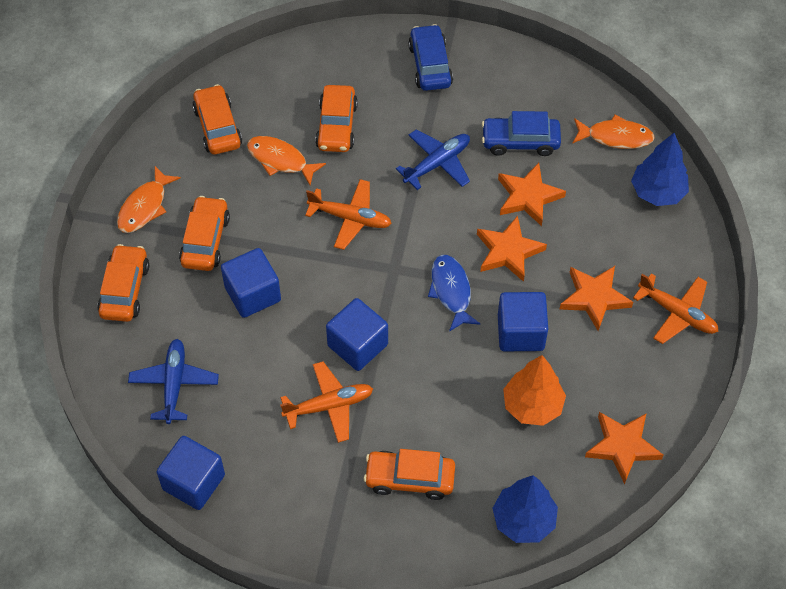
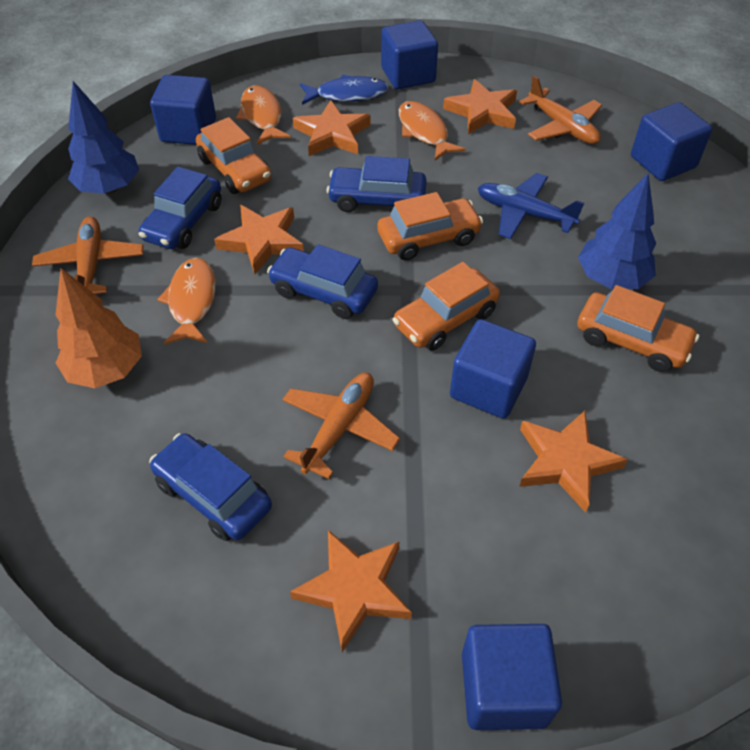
blue car: 2 -> 4
blue cube: 4 -> 5
blue plane: 2 -> 1
orange car: 5 -> 4
orange star: 4 -> 5

